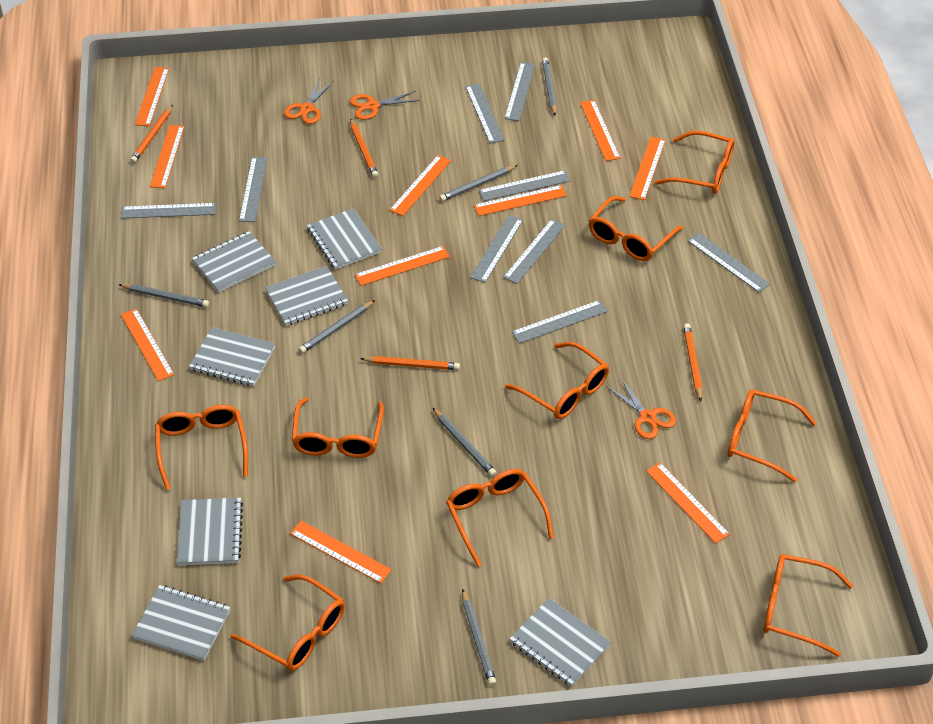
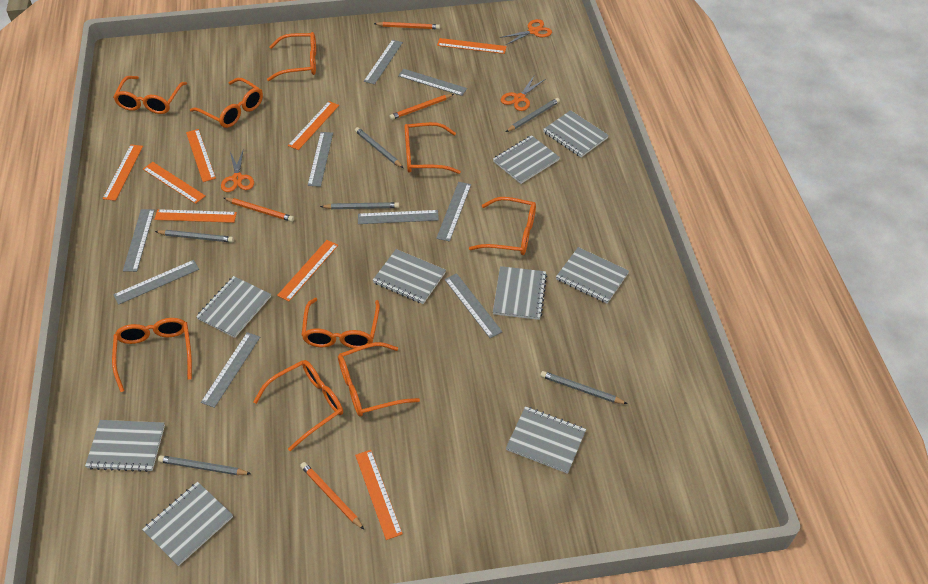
grey notebook: 7 -> 9
orange ruler: 10 -> 8

